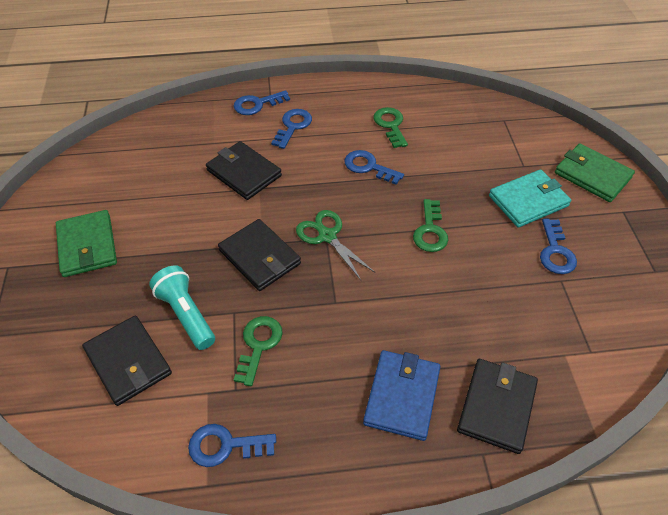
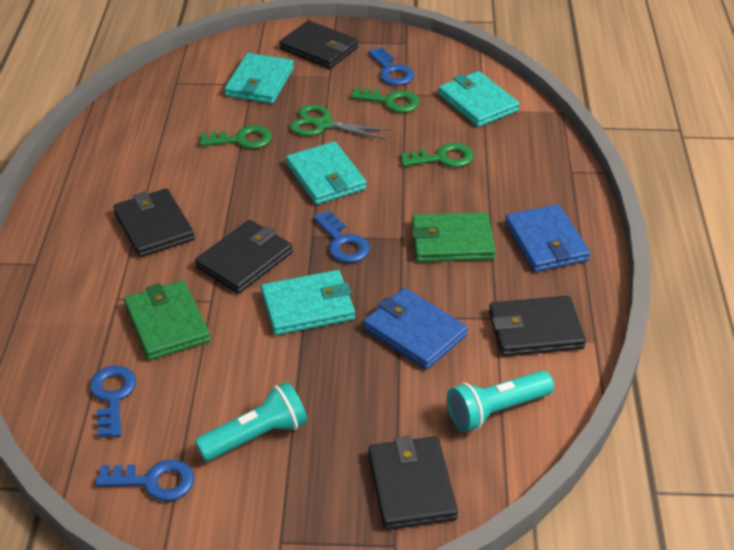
black wallet: 4 -> 5
blue key: 5 -> 4
blue wallet: 1 -> 2
turquoise flashlight: 1 -> 2
turquoise wallet: 1 -> 4

